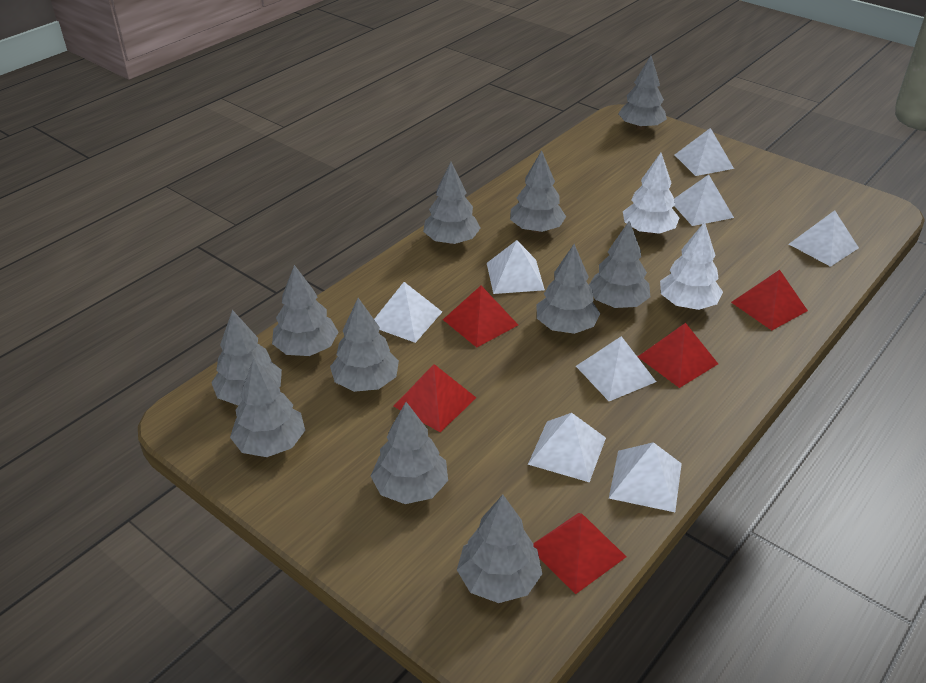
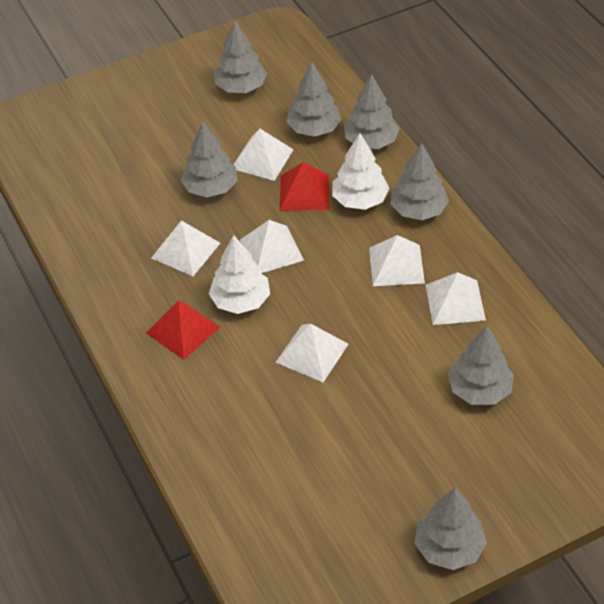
grey tree: 11 -> 7
red pyramid: 5 -> 2
white pyramid: 8 -> 6

